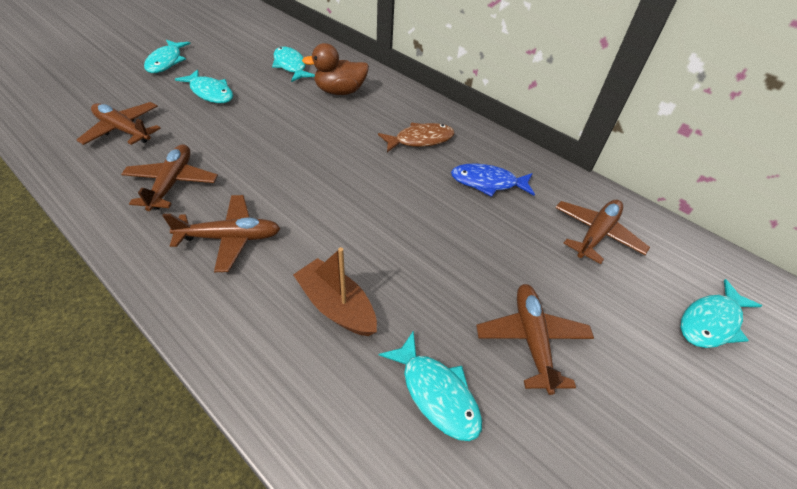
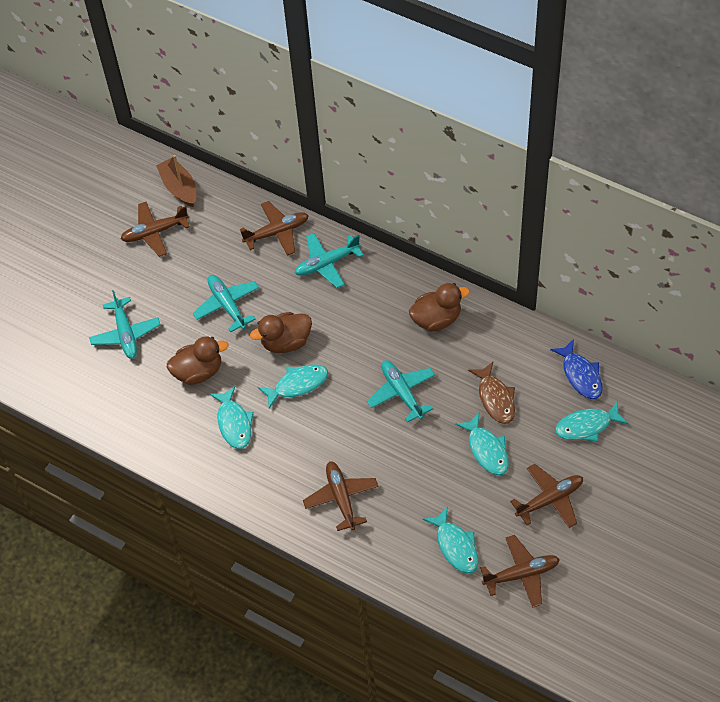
brown duck: 1 -> 3
turquoise plane: 0 -> 4

